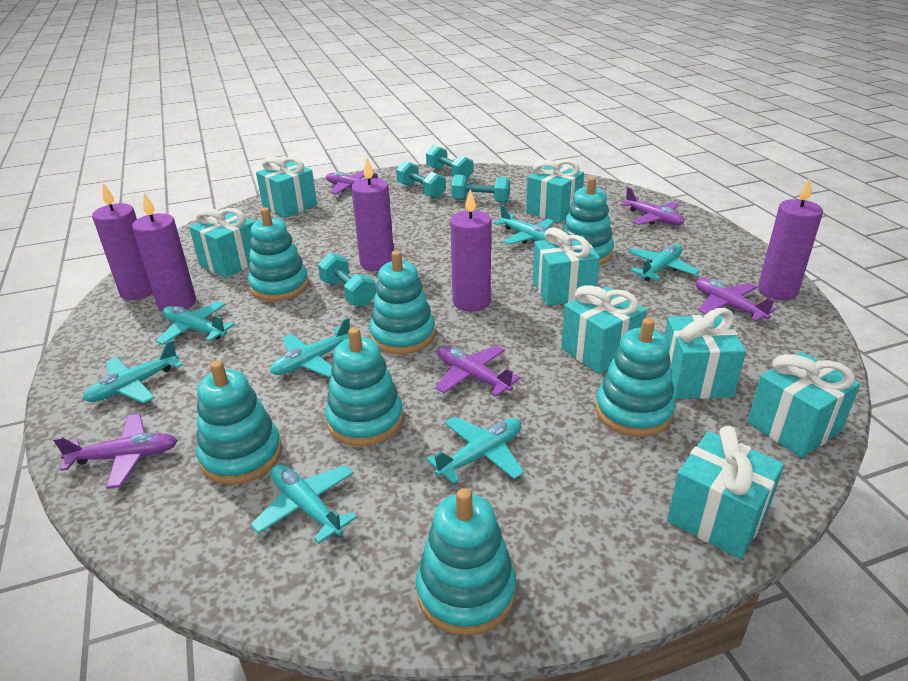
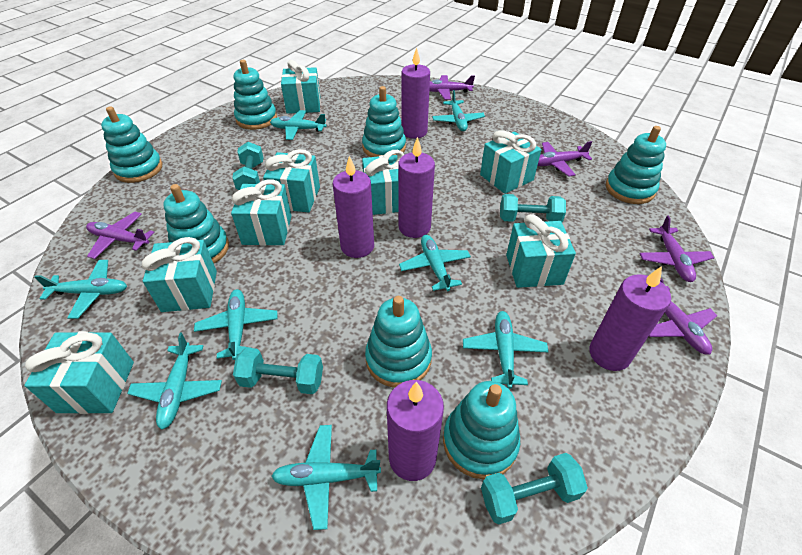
turquoise plane: 7 -> 8

